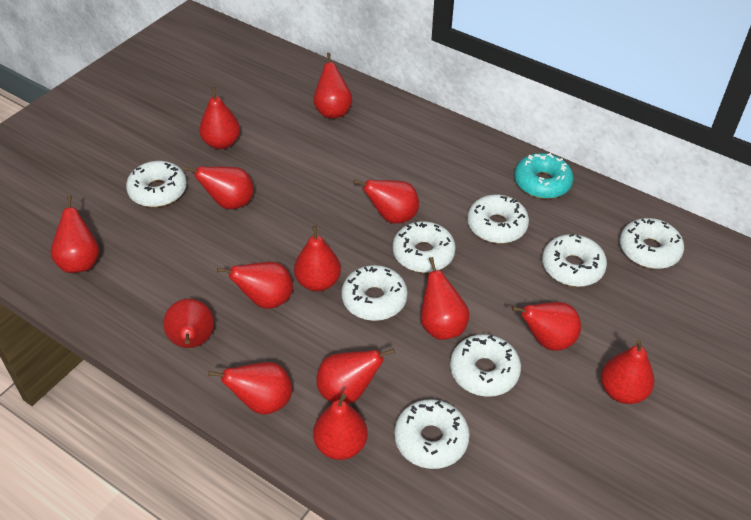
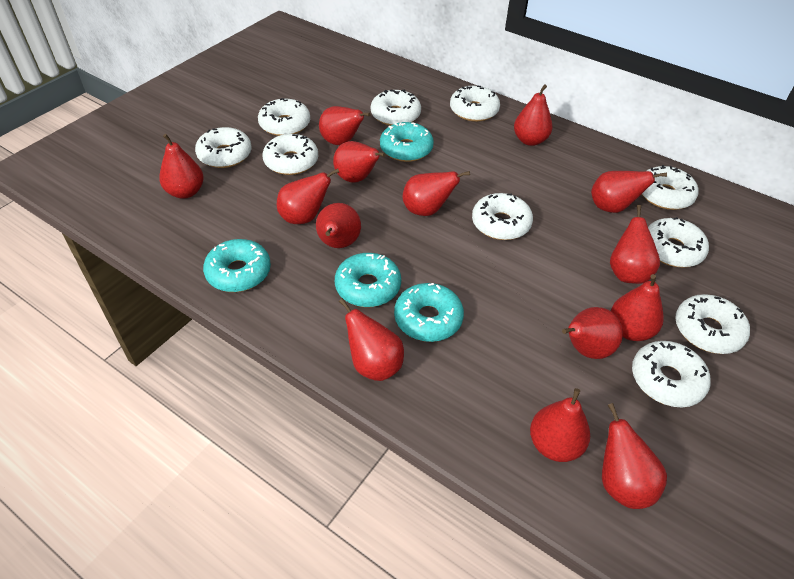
turquoise donut: 1 -> 4
white donut: 8 -> 10

